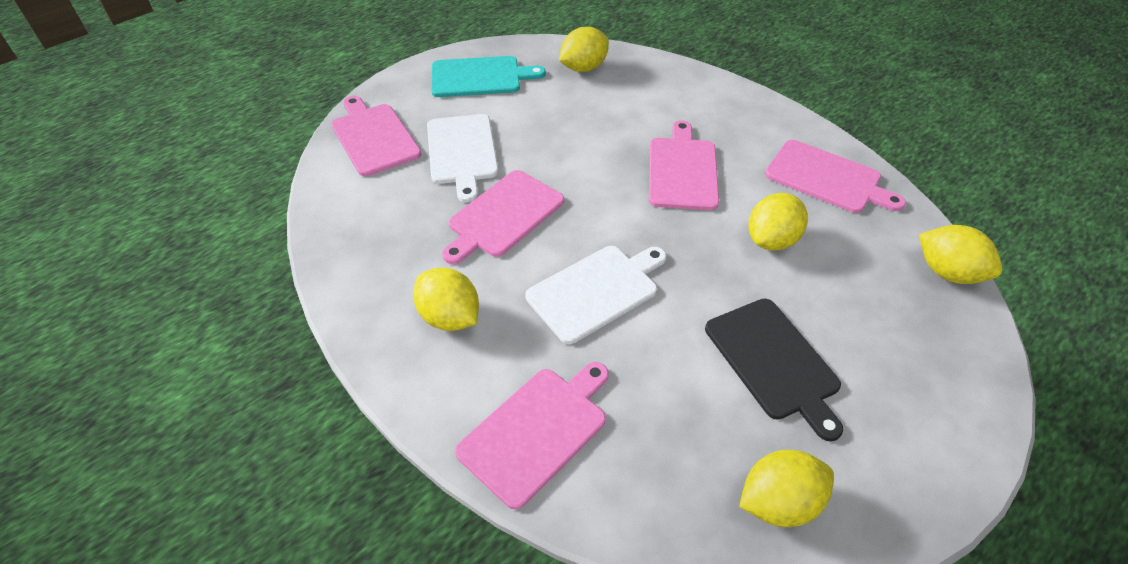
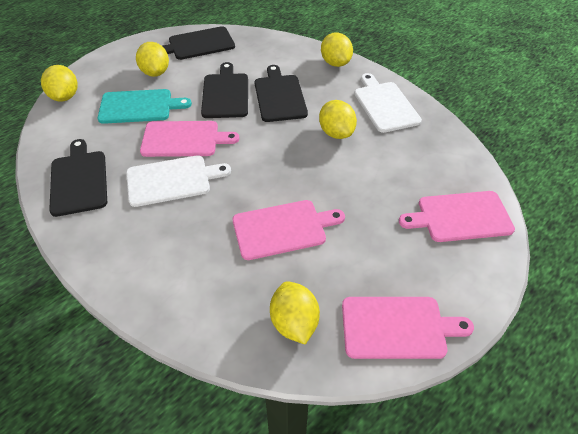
black cutting board: 1 -> 4
pink cutting board: 5 -> 4

